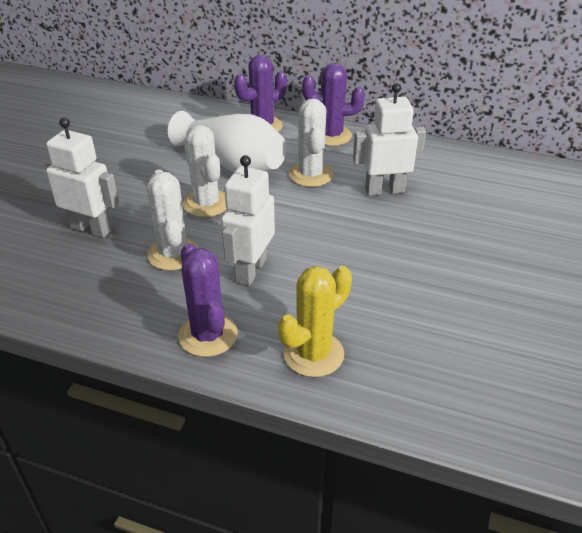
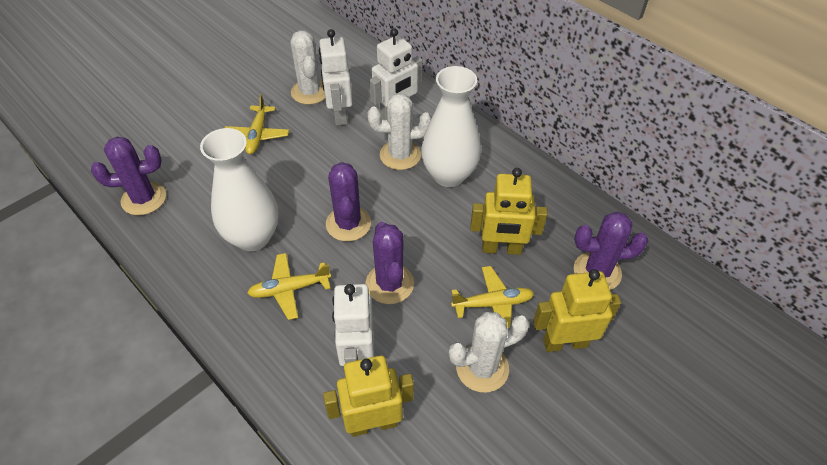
purple cactus: 3 -> 4
white vase: 1 -> 2
yellow cactus: 1 -> 0
yellow plane: 0 -> 3
yellow robot: 0 -> 3

